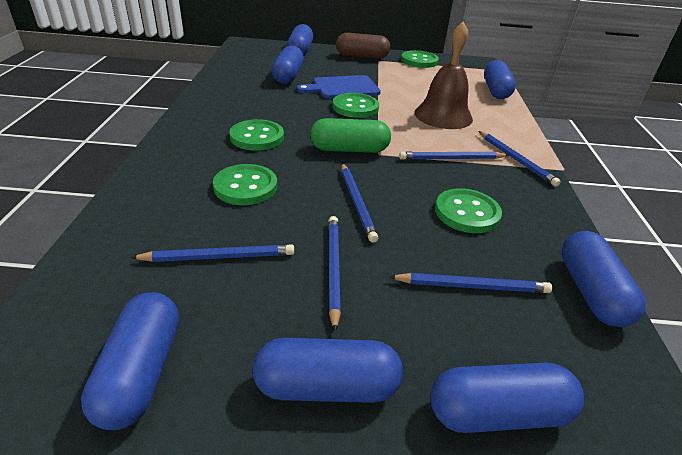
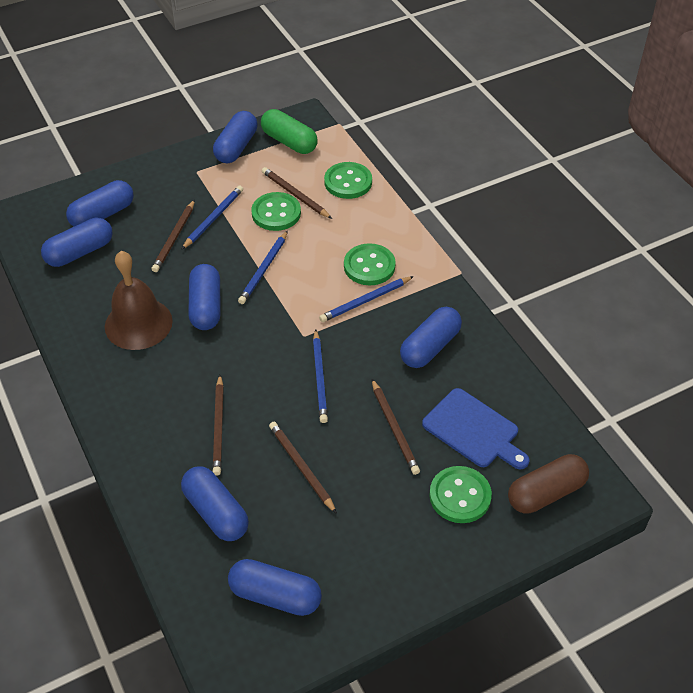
blue pencil: 6 -> 4
brown pencil: 0 -> 5
green button: 5 -> 4

